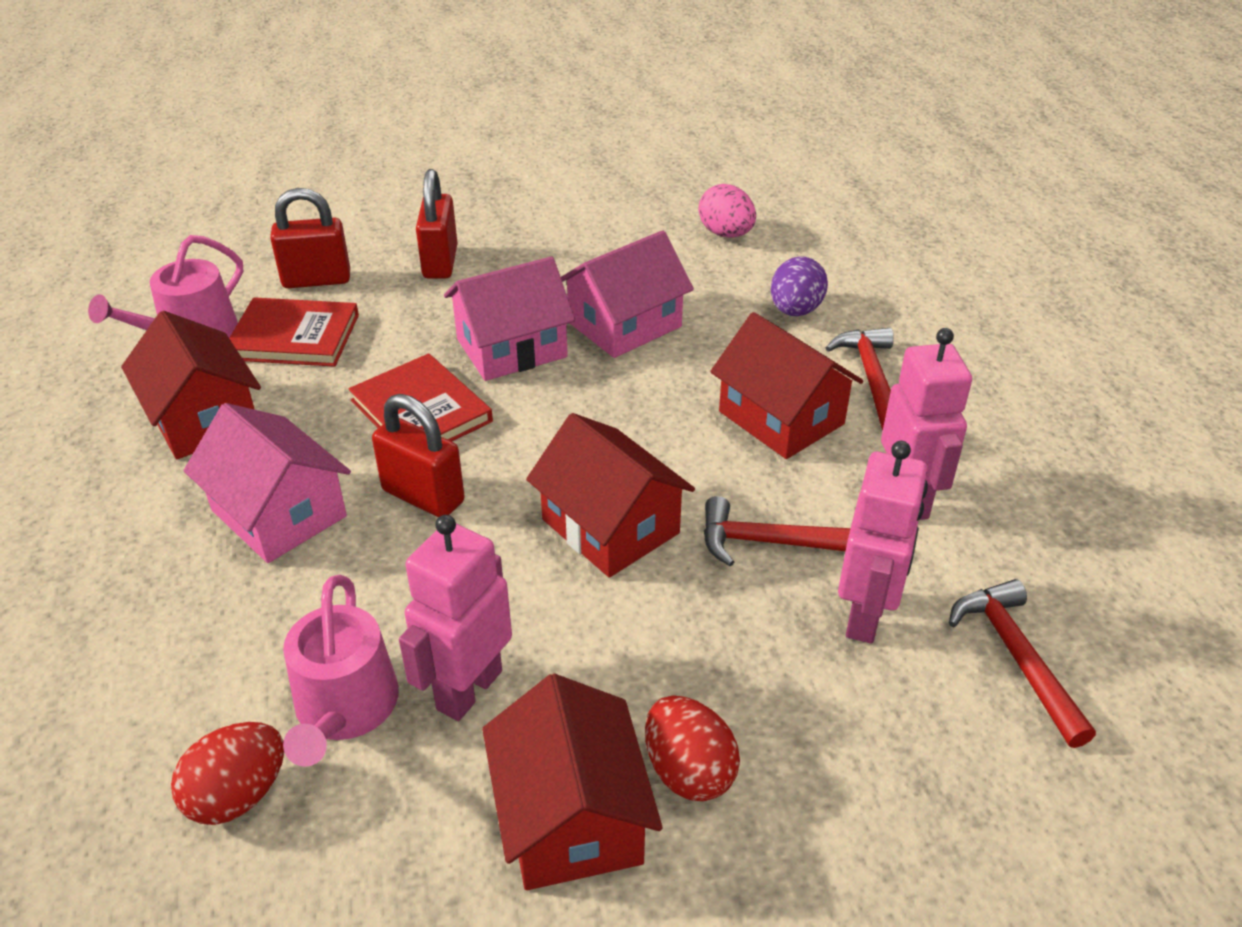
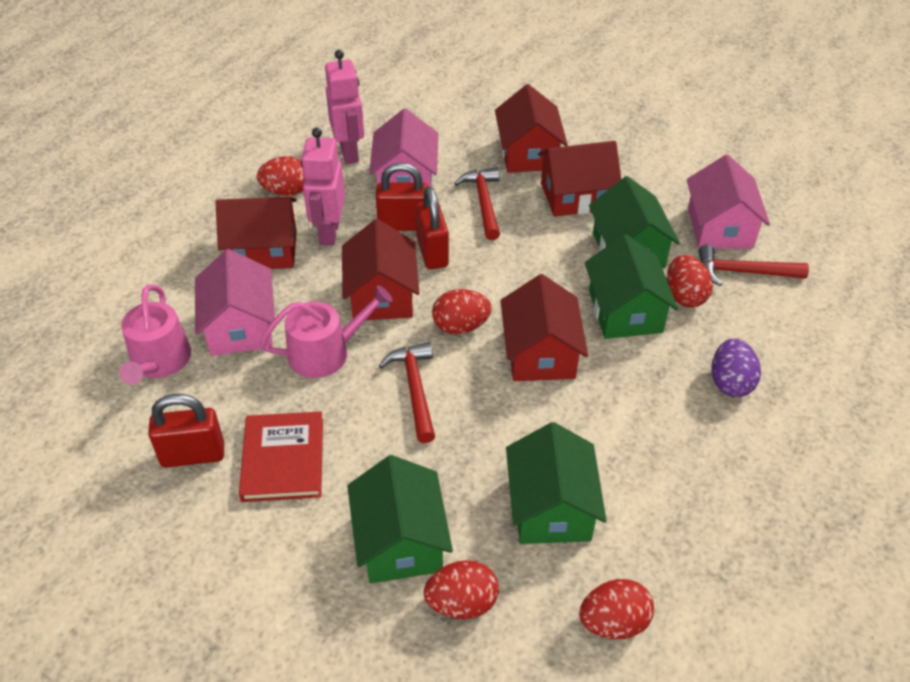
green house: 0 -> 4
pink egg: 1 -> 0
pink robot: 3 -> 2
red book: 2 -> 1
red egg: 2 -> 5
red house: 4 -> 5

